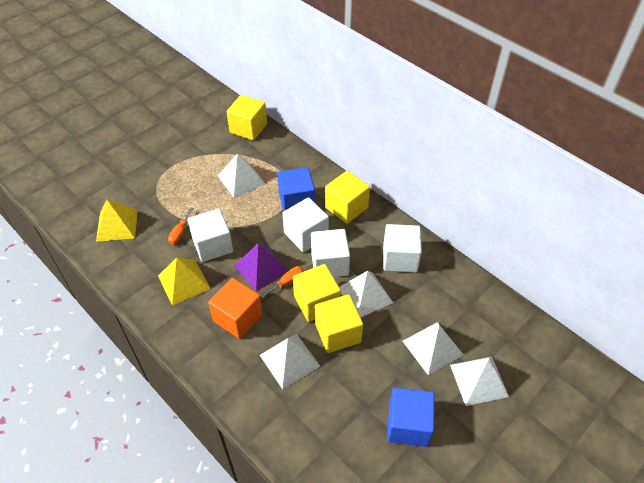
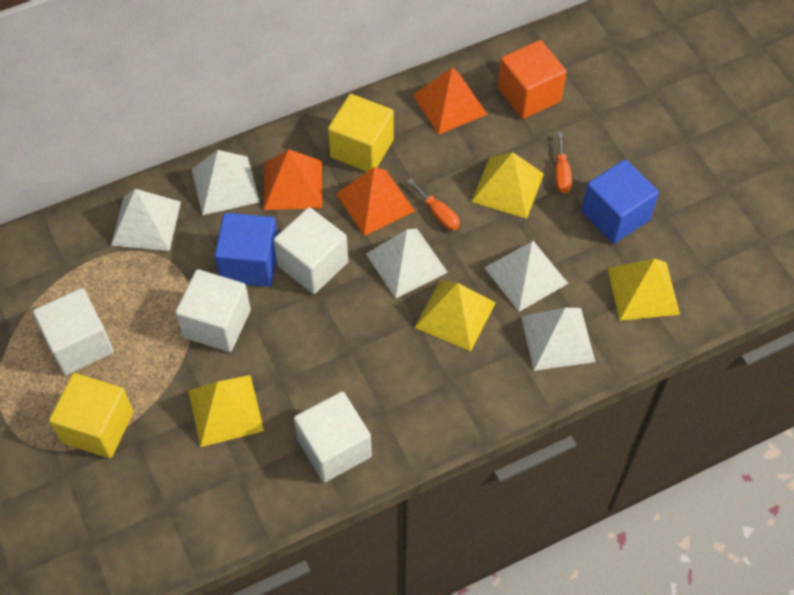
orange pyramid: 0 -> 3
purple pyramid: 1 -> 0
yellow cube: 4 -> 2
yellow pyramid: 2 -> 4

